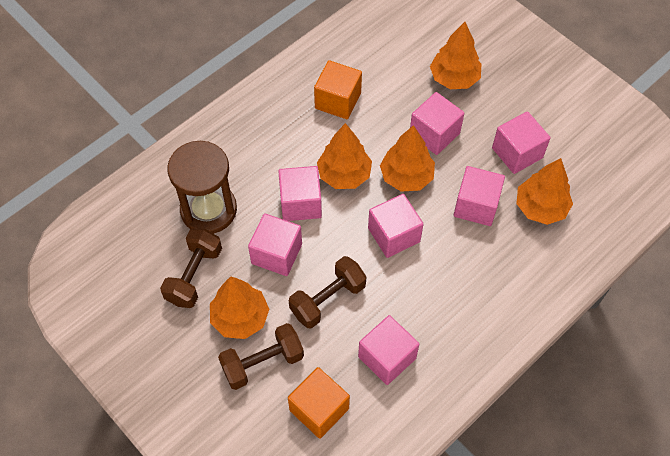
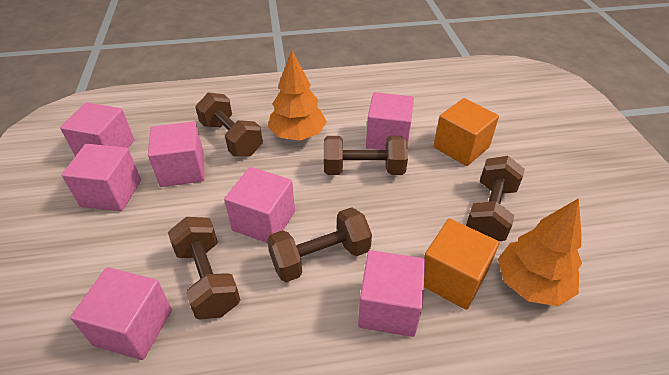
brown dumbbell: 3 -> 5
brown hourglass: 1 -> 0
orange tree: 5 -> 2

